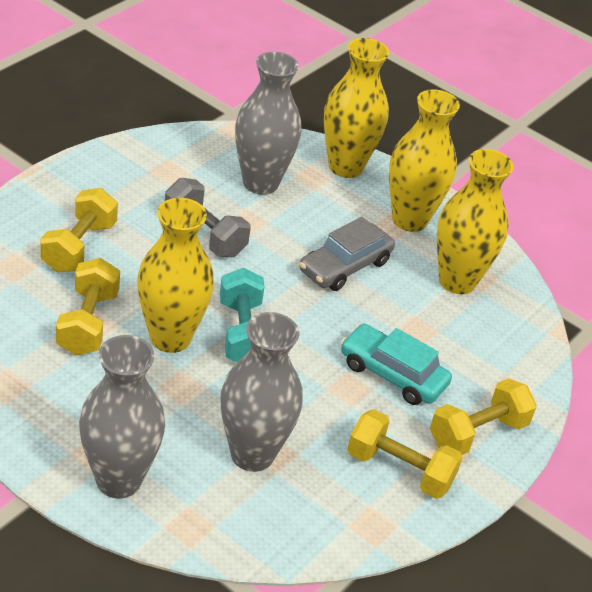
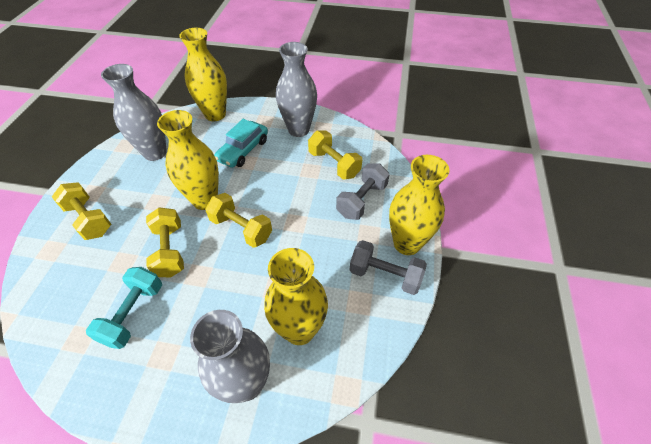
grey car: 1 -> 0
grey dumbbell: 1 -> 2

